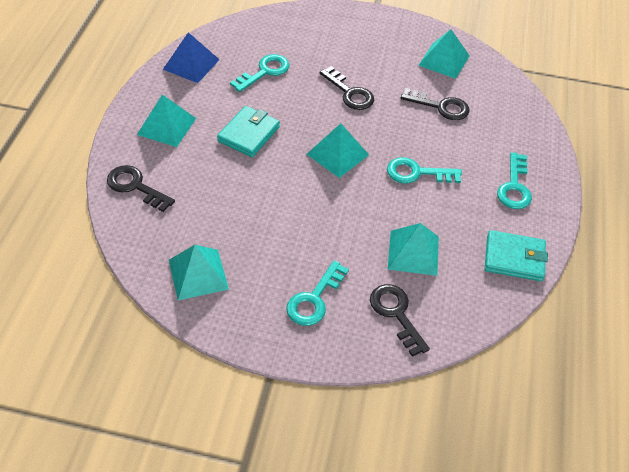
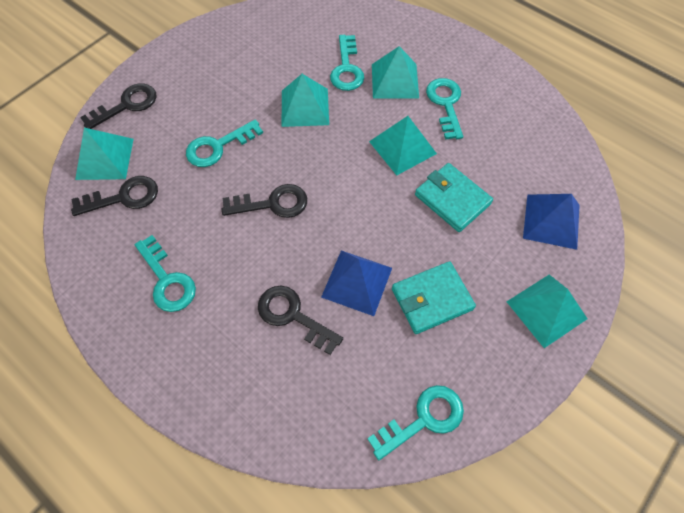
blue pyramid: 1 -> 2
turquoise key: 4 -> 5

